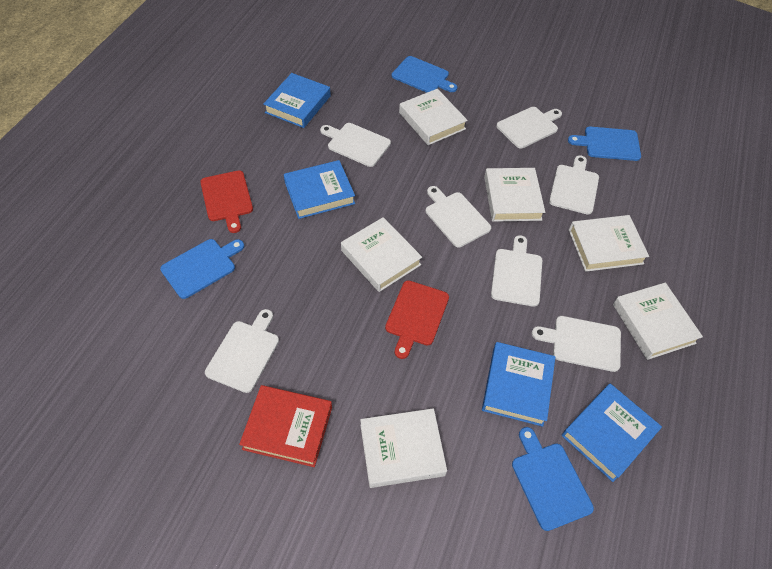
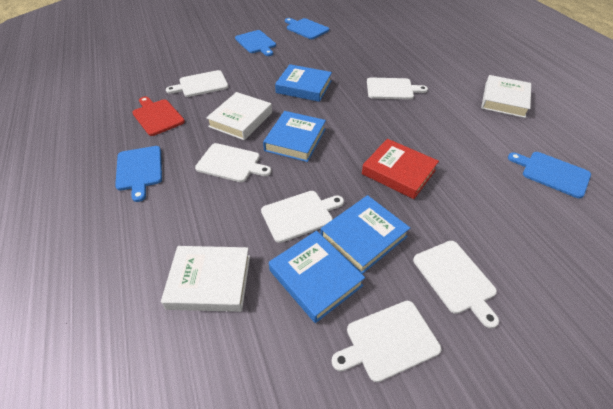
red cutting board: 2 -> 1
white book: 6 -> 3
white cutting board: 7 -> 6

